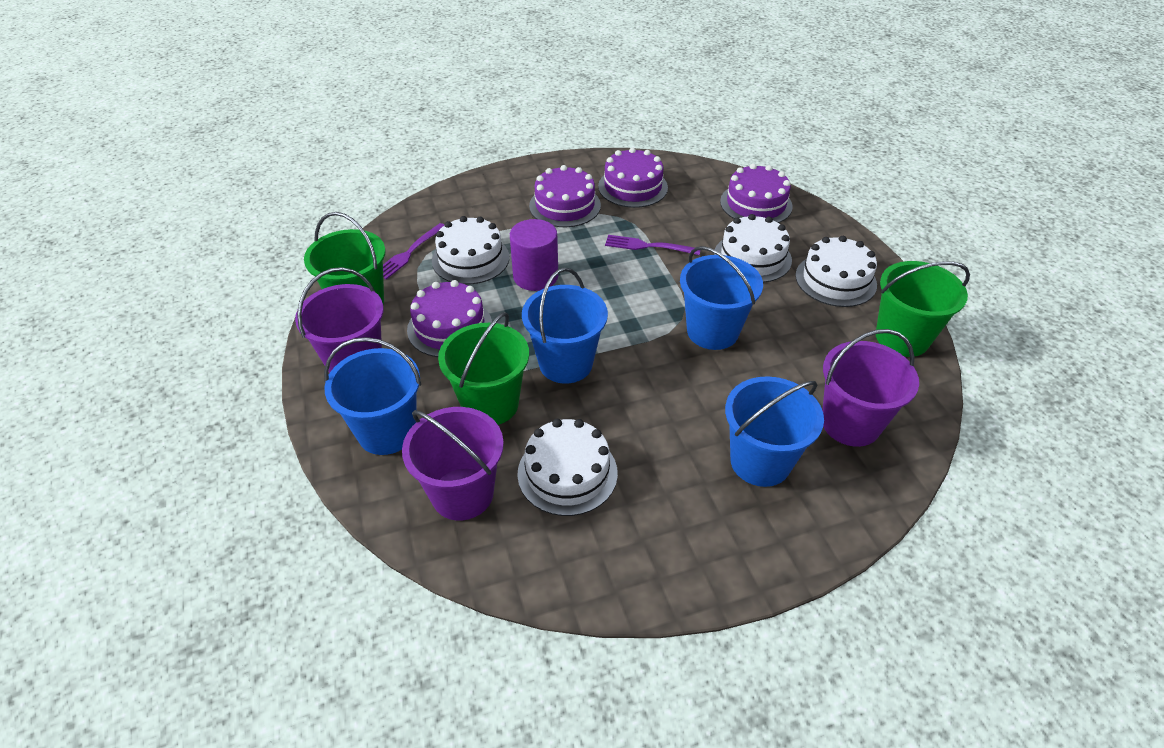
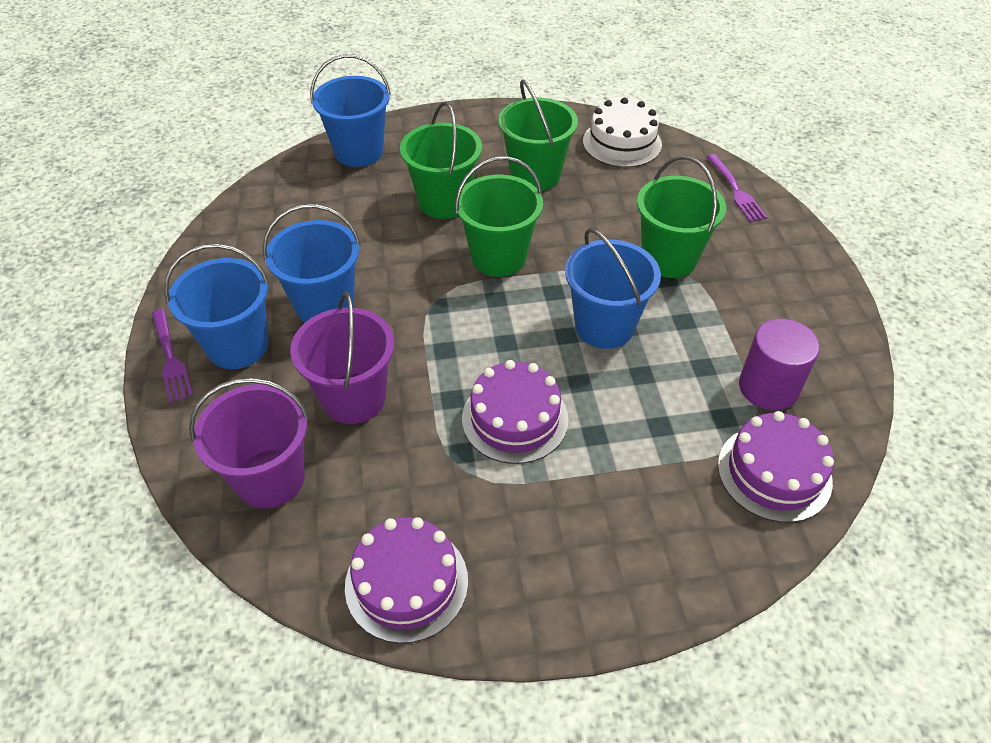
green bucket: 3 -> 4
purple bucket: 3 -> 2
purple cake: 4 -> 3
white cake: 4 -> 1

